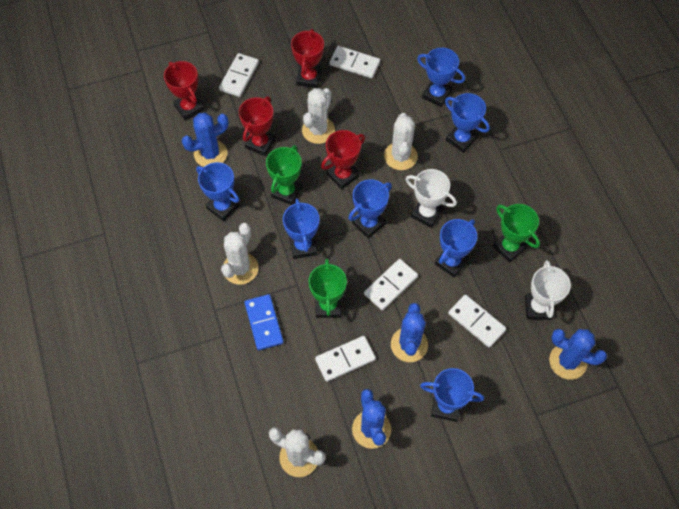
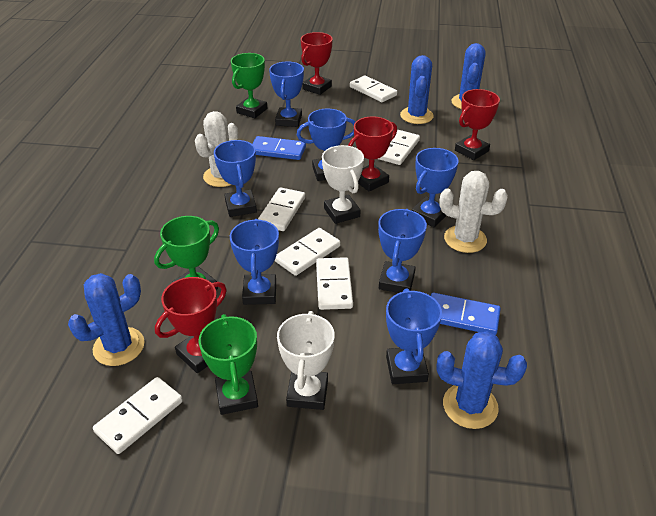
blue domino: 1 -> 2
white cactus: 4 -> 2
white domino: 5 -> 6

